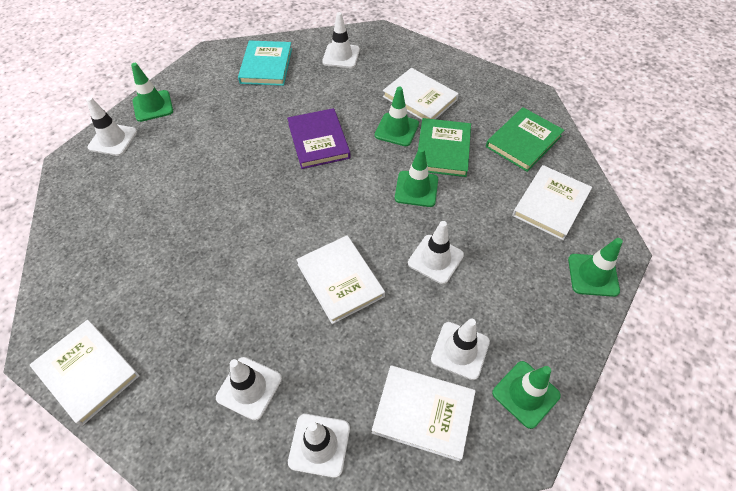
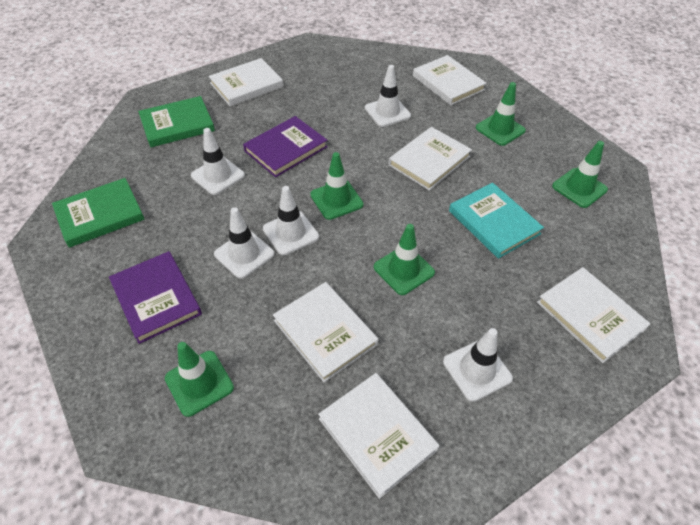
purple book: 1 -> 2
white book: 5 -> 6
white traffic cone: 6 -> 5

